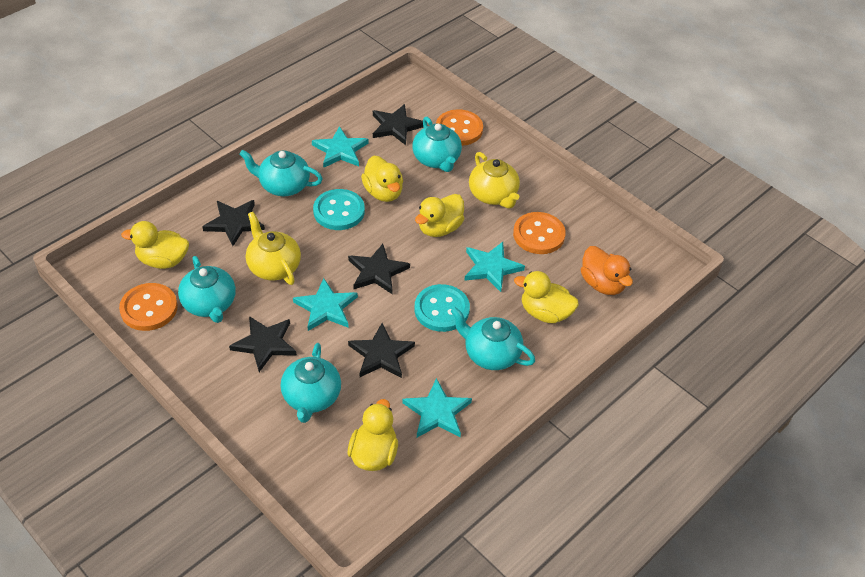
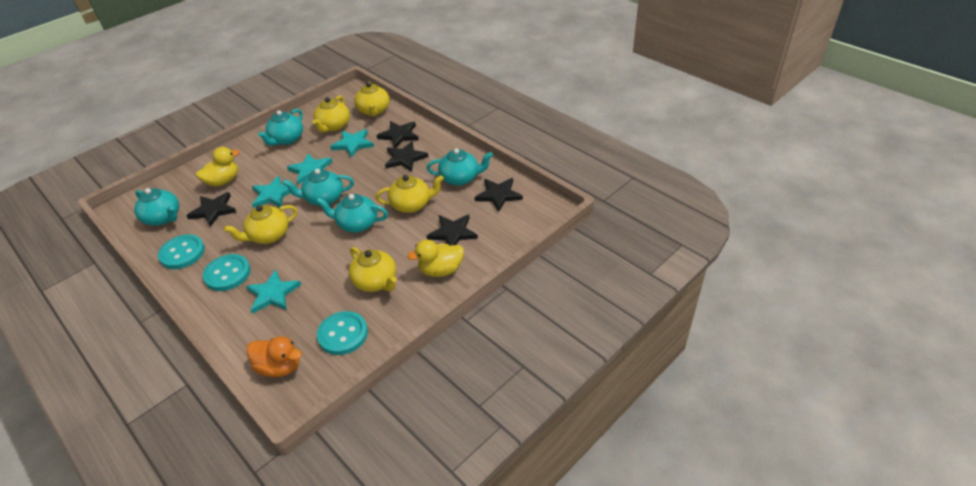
orange button: 3 -> 0
turquoise button: 2 -> 3
yellow duck: 5 -> 2
yellow teapot: 2 -> 5

